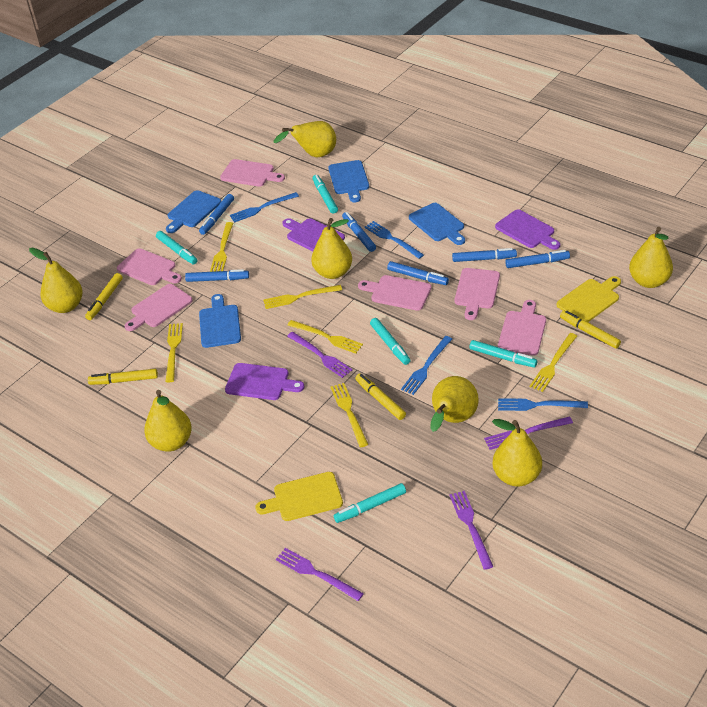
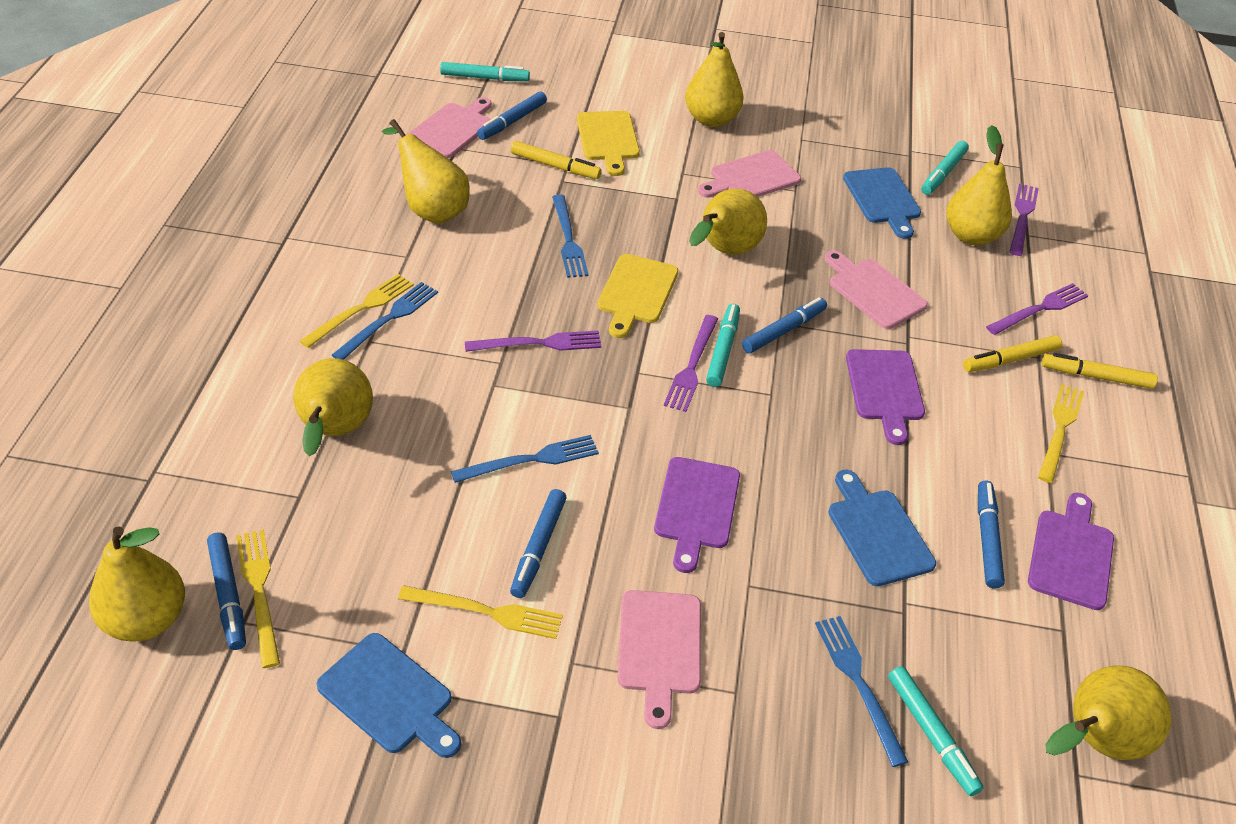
blue cutting board: 4 -> 3
blue marker: 6 -> 5
pink cutting board: 6 -> 4
turquoise marker: 5 -> 4
yellow fork: 6 -> 4
yellow marker: 4 -> 3

